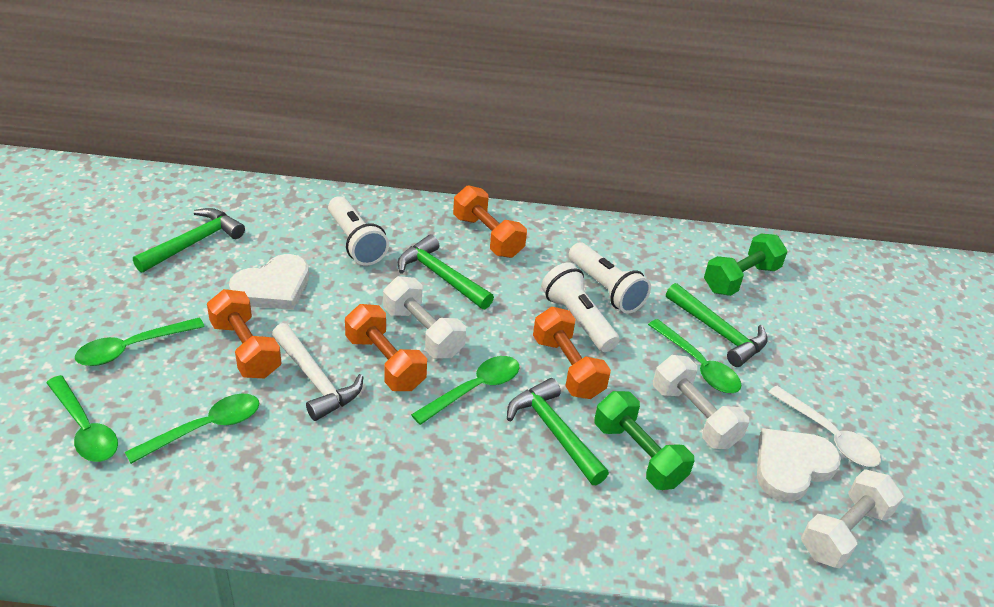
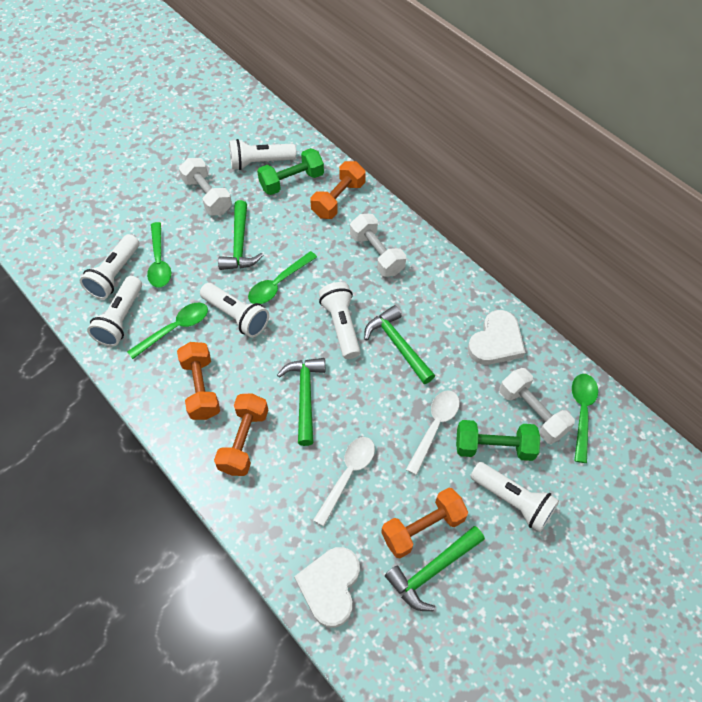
green spoon: 5 -> 4
white flashlight: 3 -> 6
white hammer: 1 -> 0
white spoon: 1 -> 2

